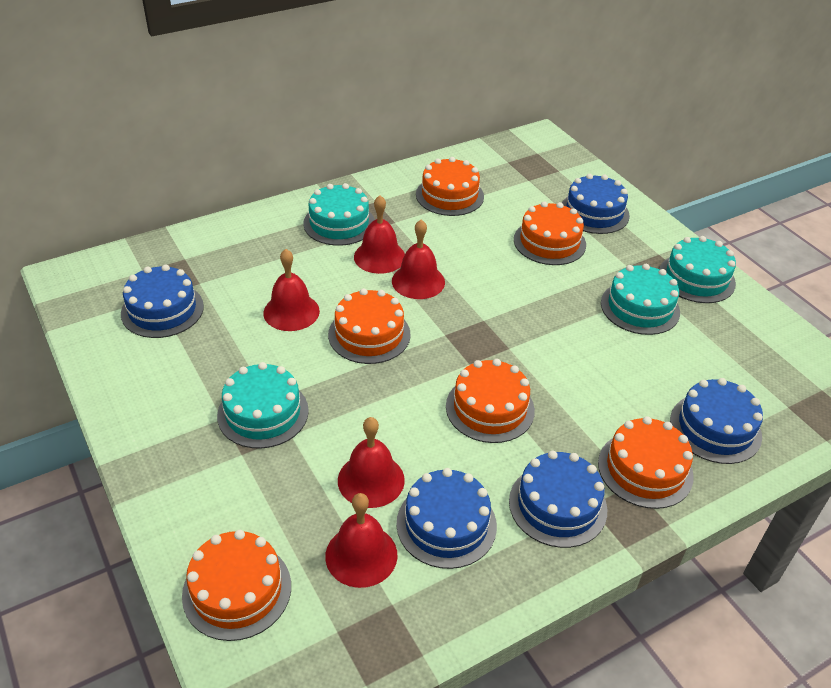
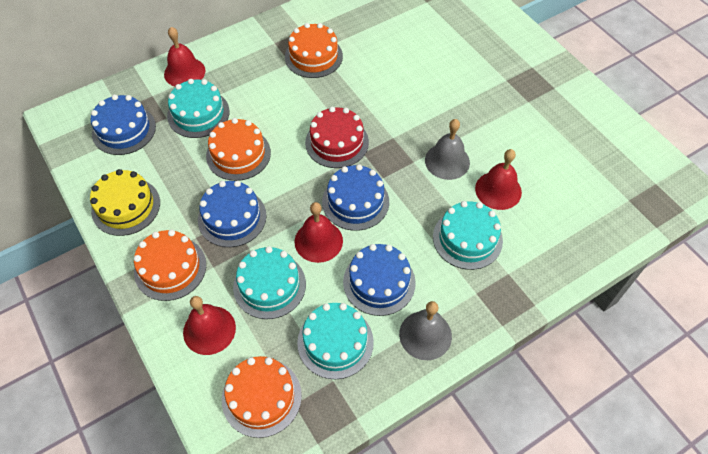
blue cake: 5 -> 4
grey bell: 0 -> 2
orange cake: 6 -> 4
red bell: 5 -> 4
red cake: 0 -> 1
yellow cake: 0 -> 1

